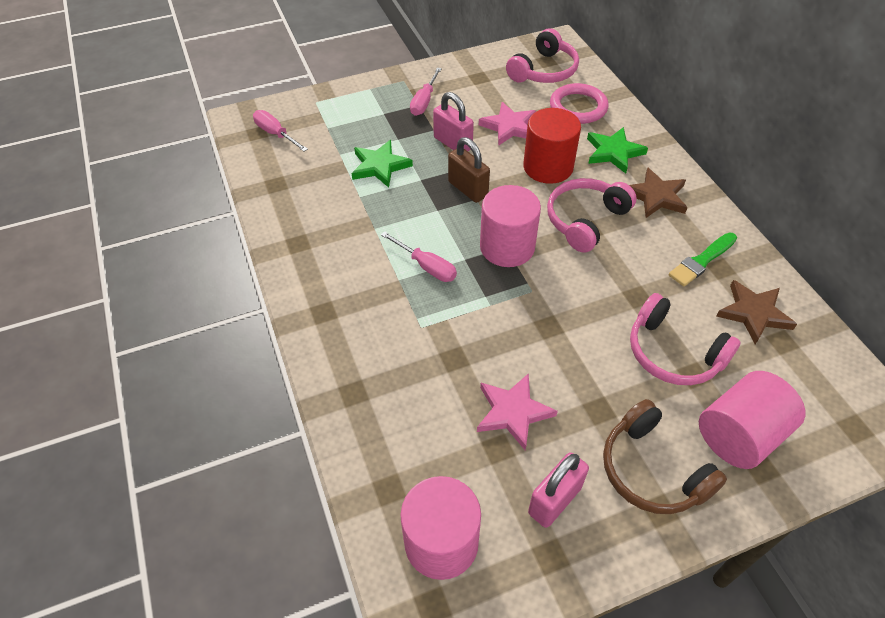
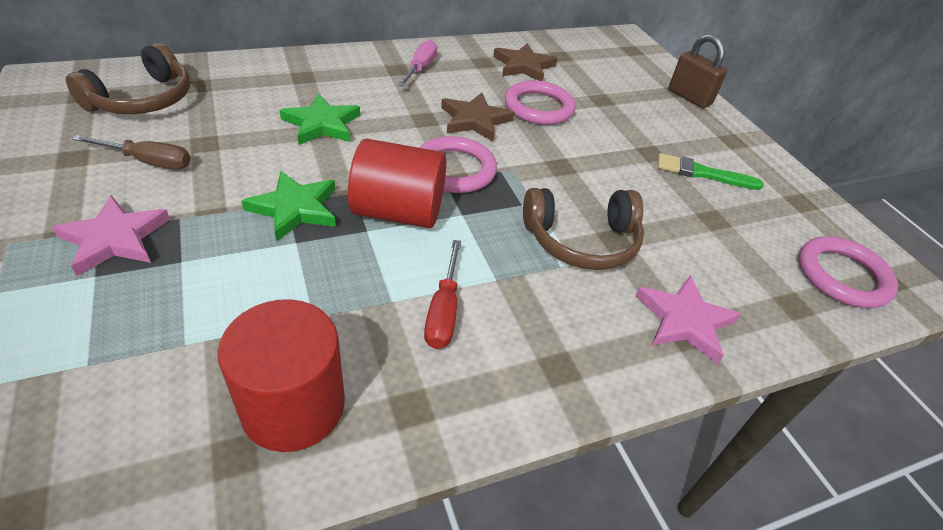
brown headphones: 1 -> 2
brown screwdriver: 0 -> 1
pink cylinder: 3 -> 0
pink headphones: 3 -> 0
pink padlock: 2 -> 0
pink ring: 1 -> 3
pink screwdriver: 3 -> 1
red cylinder: 1 -> 2
red screwdriver: 0 -> 1

